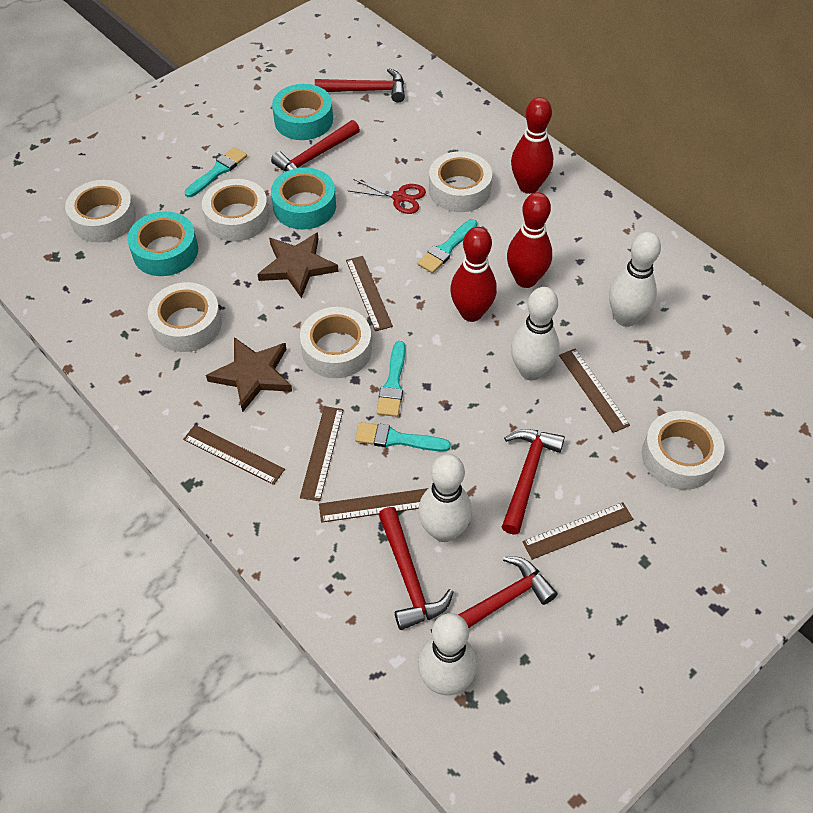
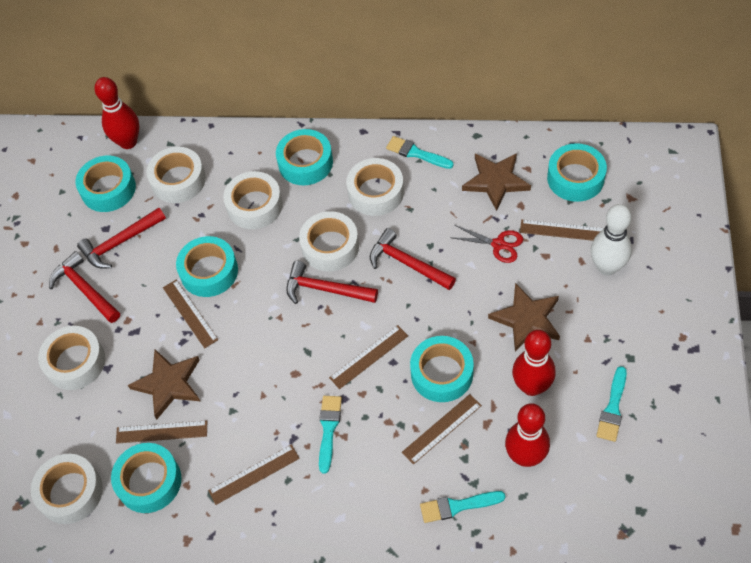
brown star: 2 -> 3
red hammer: 5 -> 4
turquoise tape: 3 -> 6
white bowling pin: 4 -> 1

